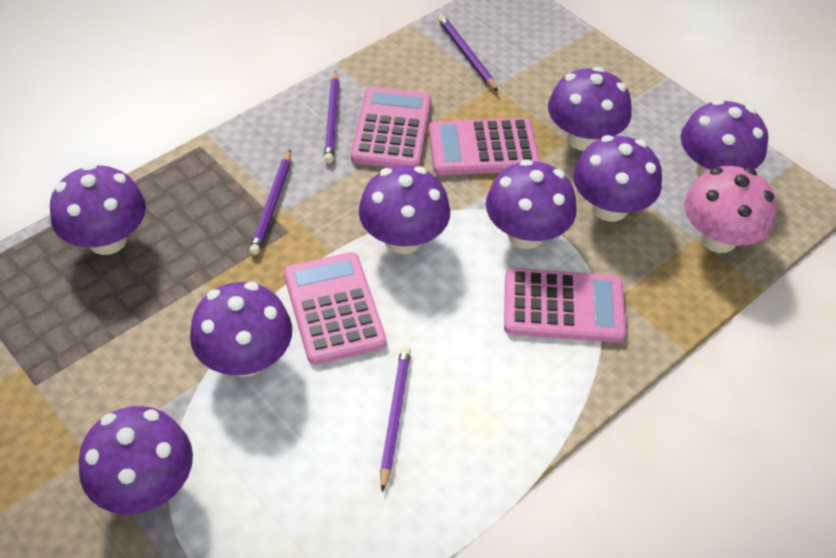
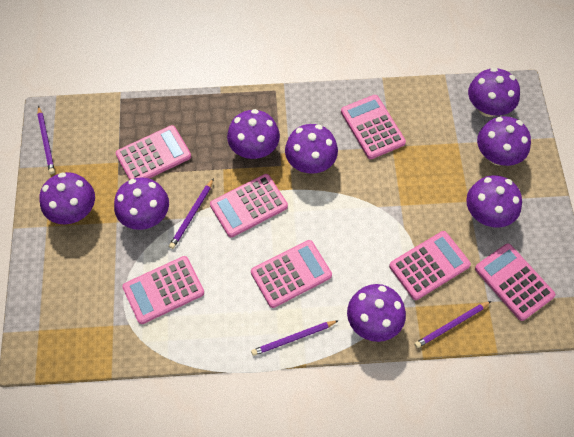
pink calculator: 4 -> 7
pink mushroom: 1 -> 0

